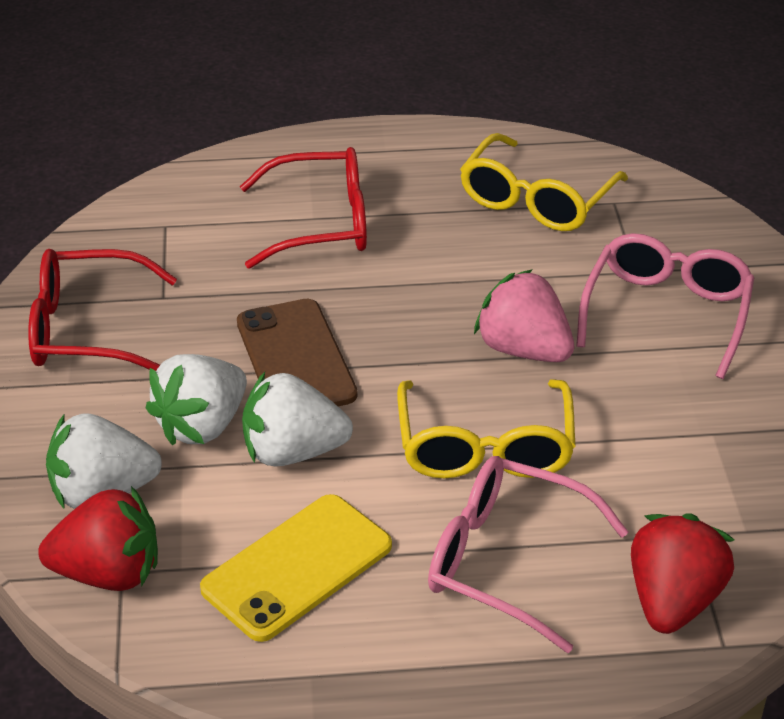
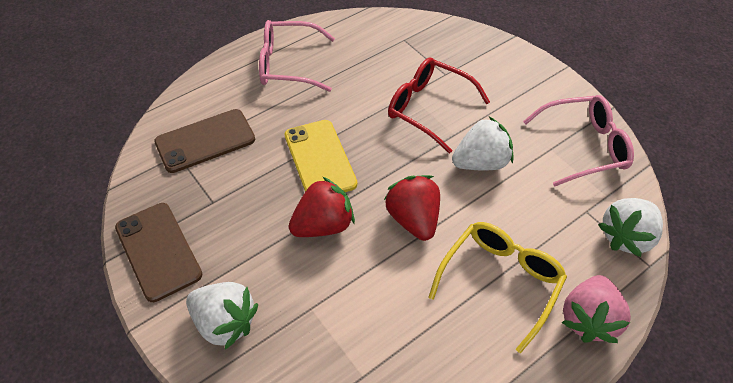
brown phone: 1 -> 2
red glasses: 2 -> 1
yellow glasses: 2 -> 1

